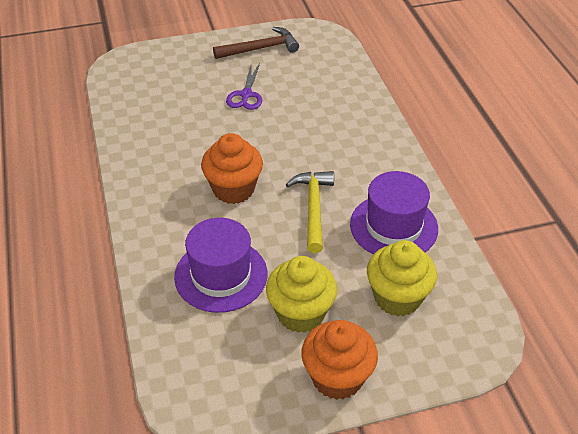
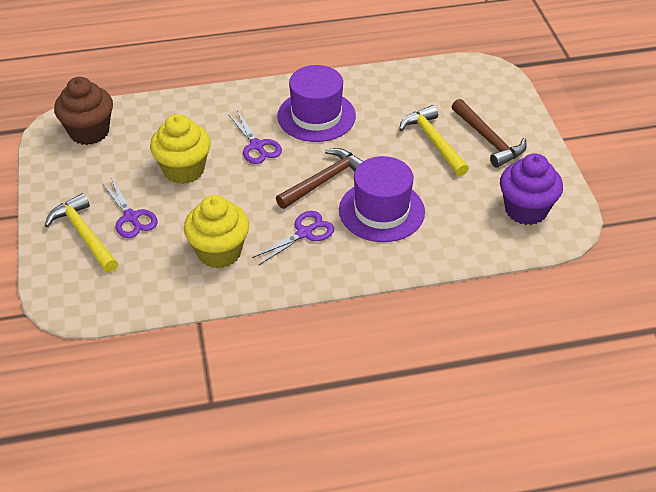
brown cupcake: 0 -> 1
brown hammer: 1 -> 2
orange cupcake: 2 -> 0
purple cupcake: 0 -> 1
purple scissors: 1 -> 3
yellow hammer: 1 -> 2

